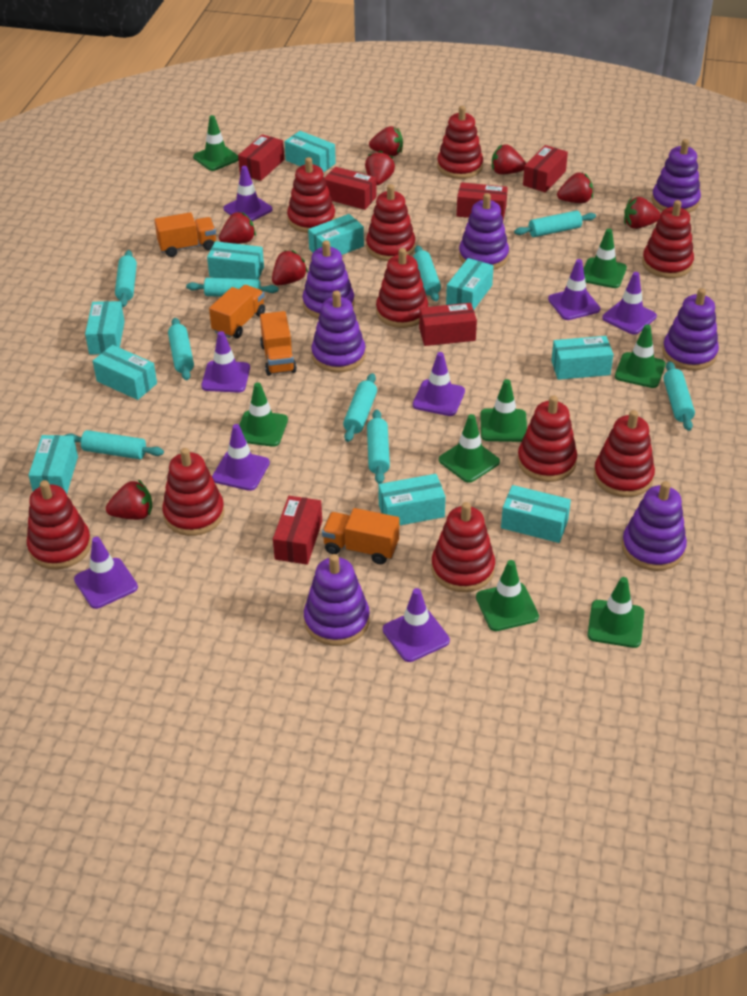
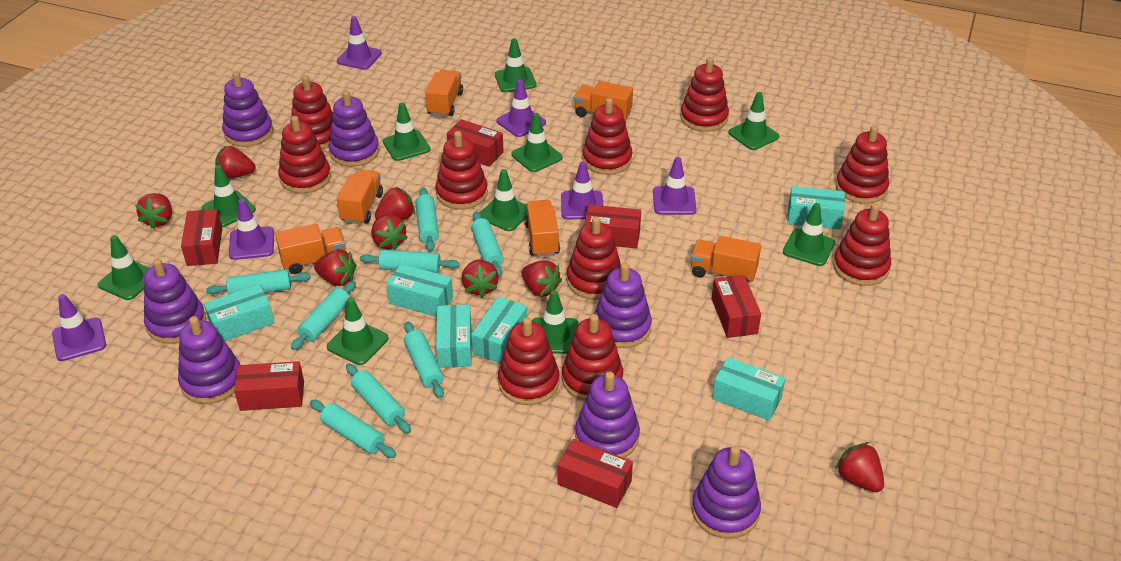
green traffic cone: 8 -> 10
orange truck: 4 -> 6
purple traffic cone: 8 -> 6
turquoise box: 10 -> 6
turquoise rolling pin: 9 -> 8

